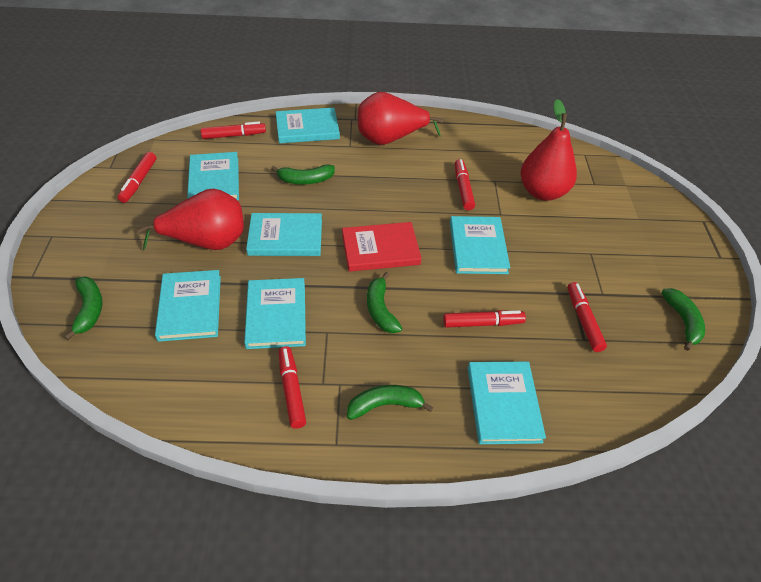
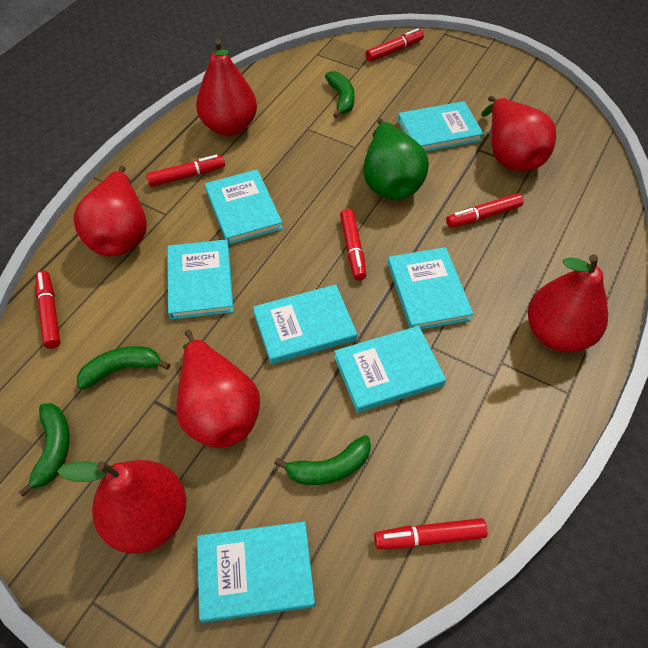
green banana: 5 -> 4
green pear: 0 -> 1
red book: 1 -> 0
red pear: 3 -> 6

